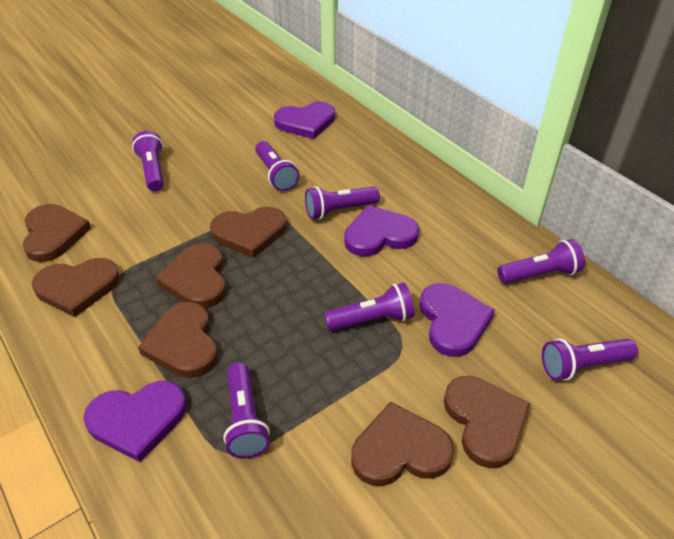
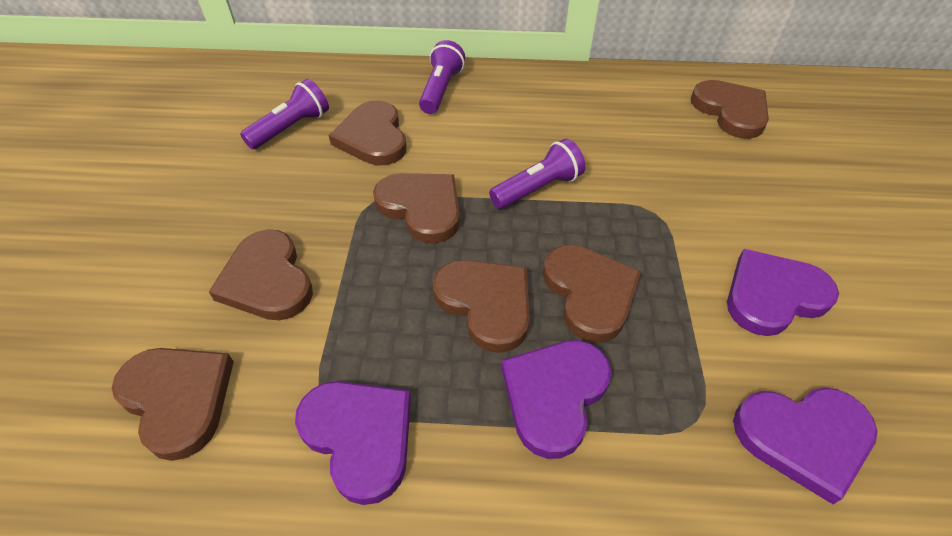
purple flashlight: 7 -> 3

